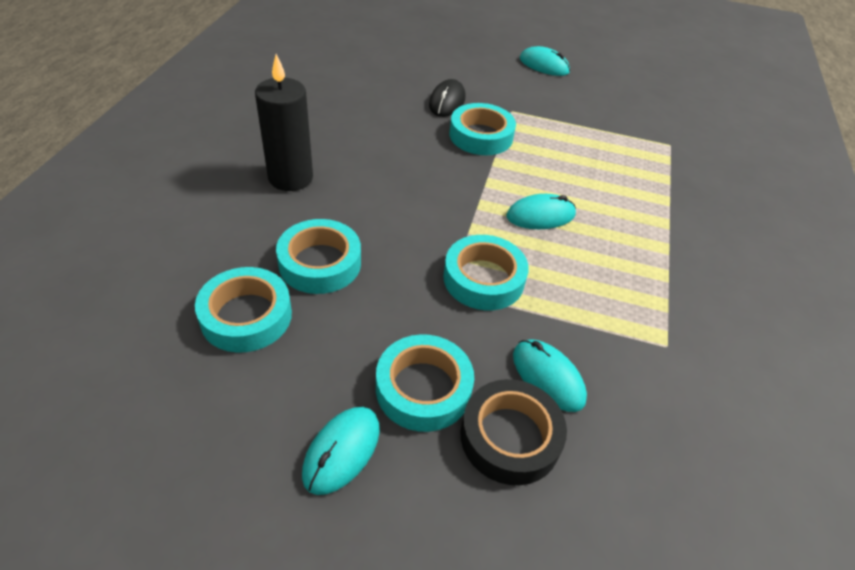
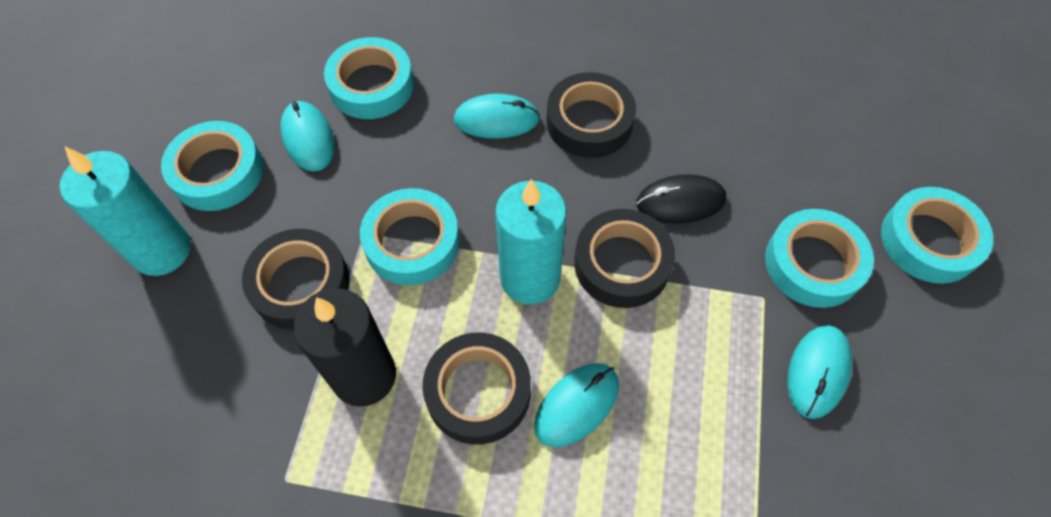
black tape: 1 -> 4
turquoise candle: 0 -> 2

